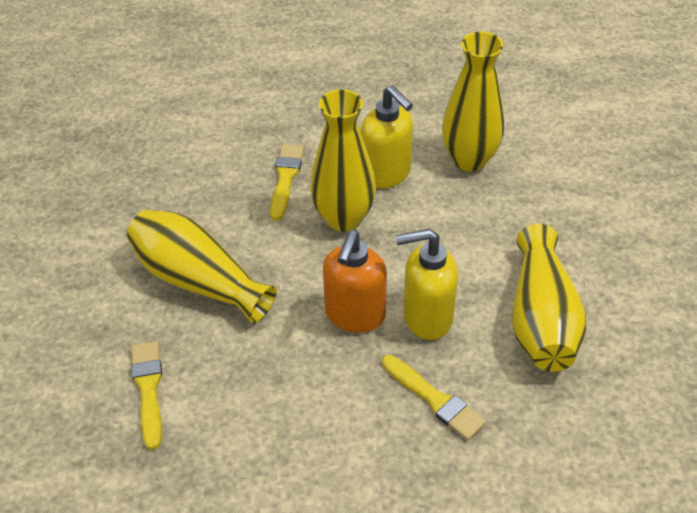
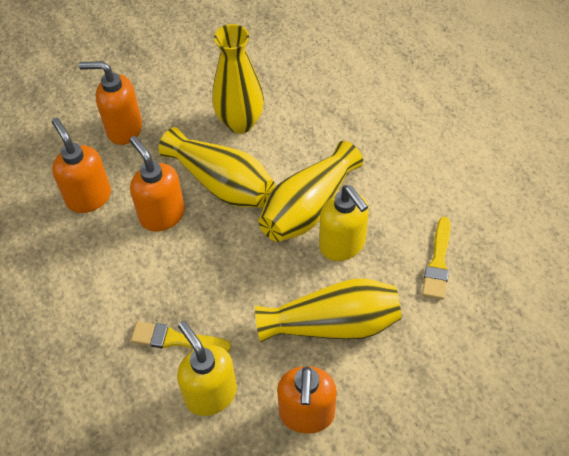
orange soap dispenser: 1 -> 4
yellow brush: 3 -> 2

